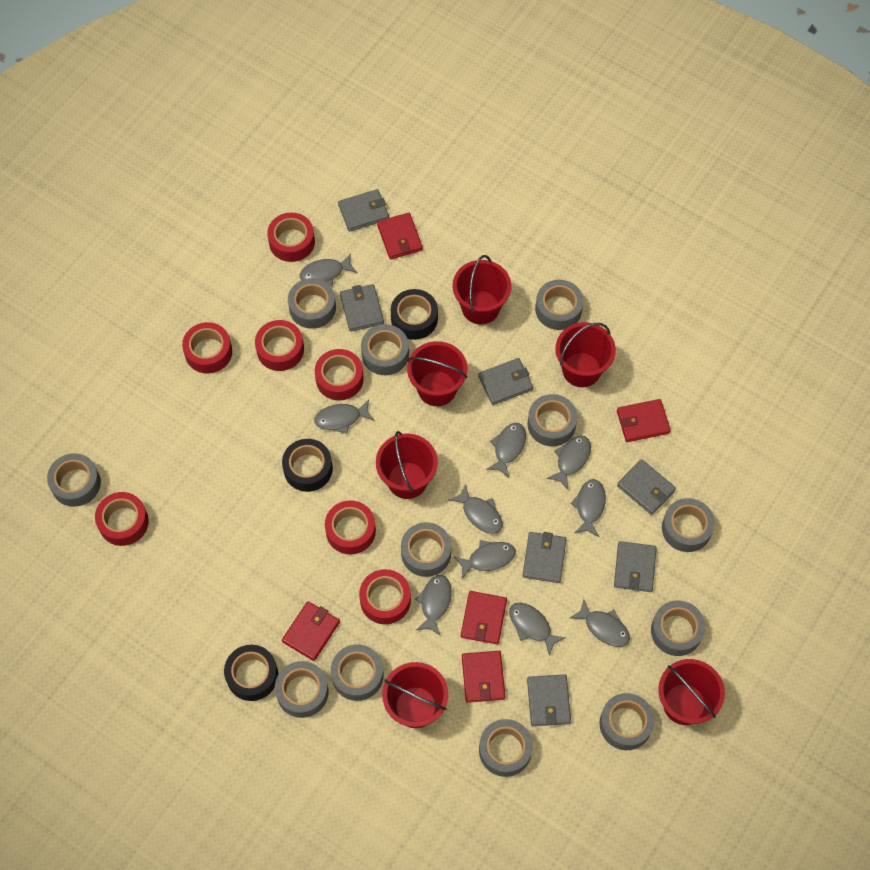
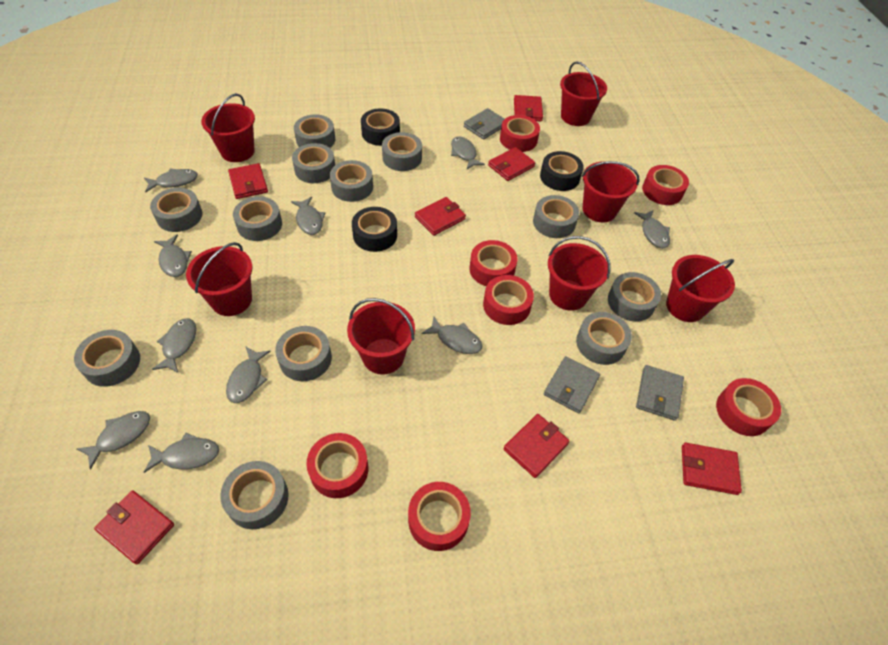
grey wallet: 7 -> 3
red bucket: 6 -> 7
red wallet: 5 -> 7

